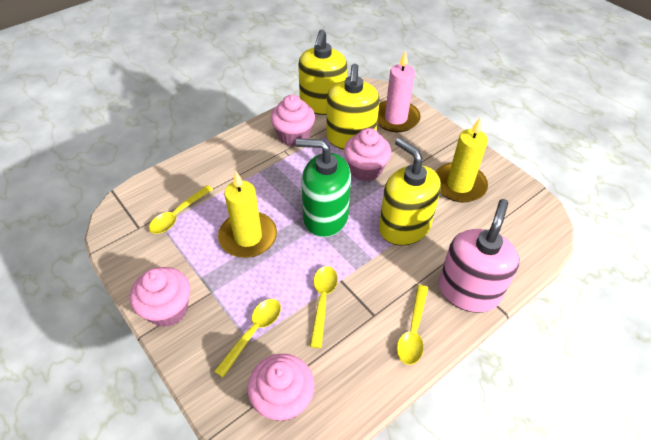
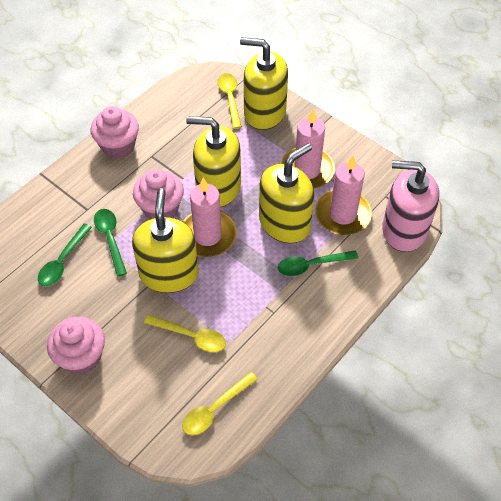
green soap dispenser: 1 -> 0
green spoon: 0 -> 3
pink candle: 1 -> 3
pink cupcake: 4 -> 3
yellow candle: 2 -> 0
yellow soap dispenser: 3 -> 4
yellow spoon: 4 -> 3

